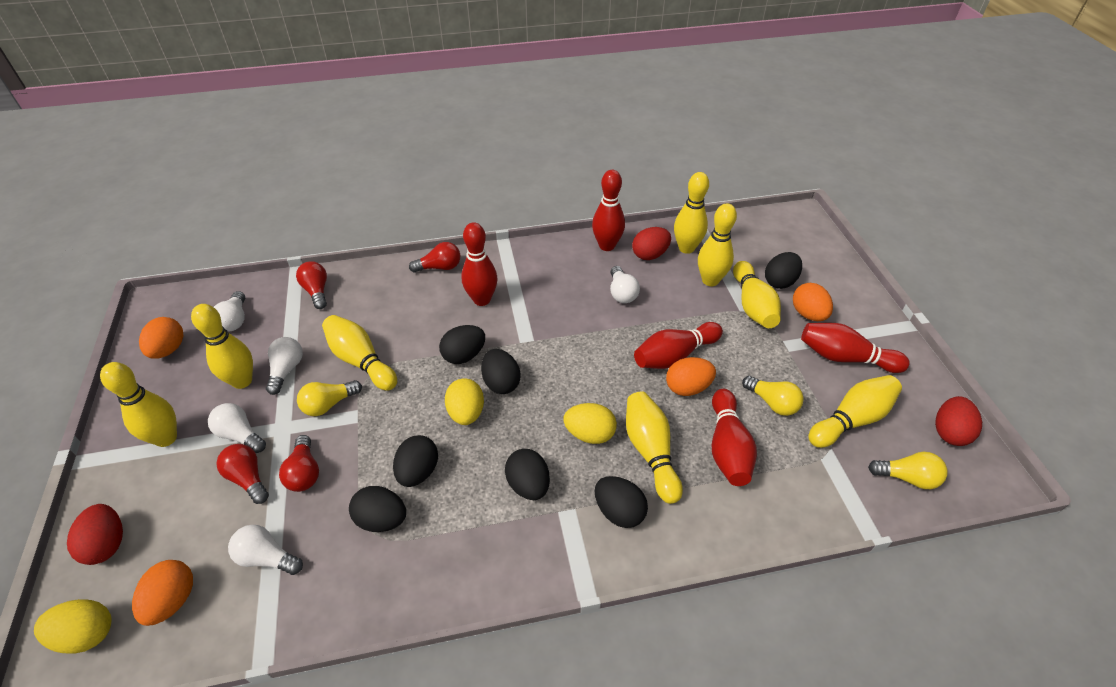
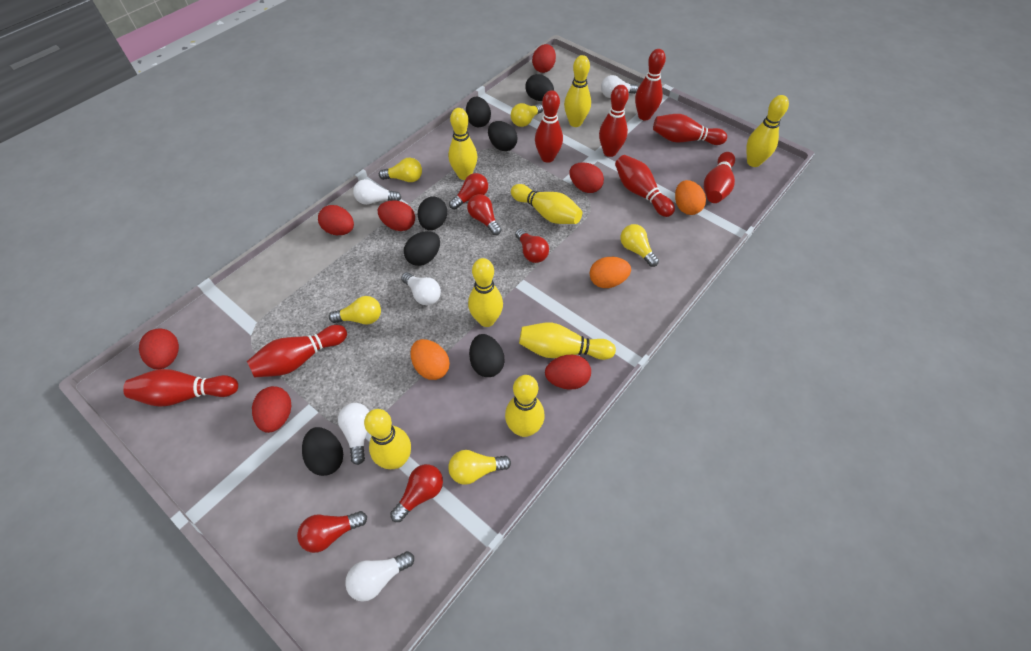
orange egg: 4 -> 3
red bowling pin: 5 -> 8
red egg: 3 -> 7
red light bulb: 4 -> 5
yellow egg: 3 -> 0
yellow light bulb: 3 -> 5

